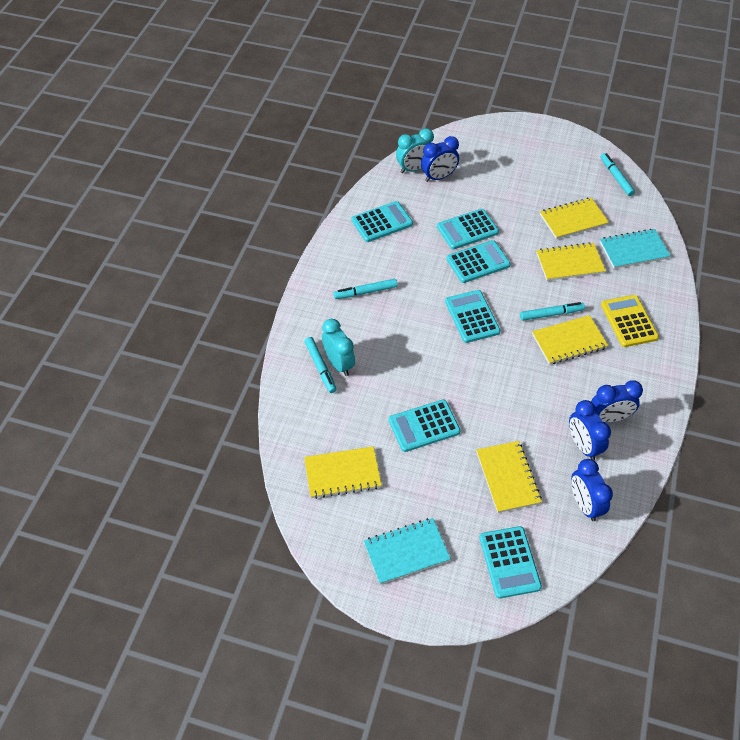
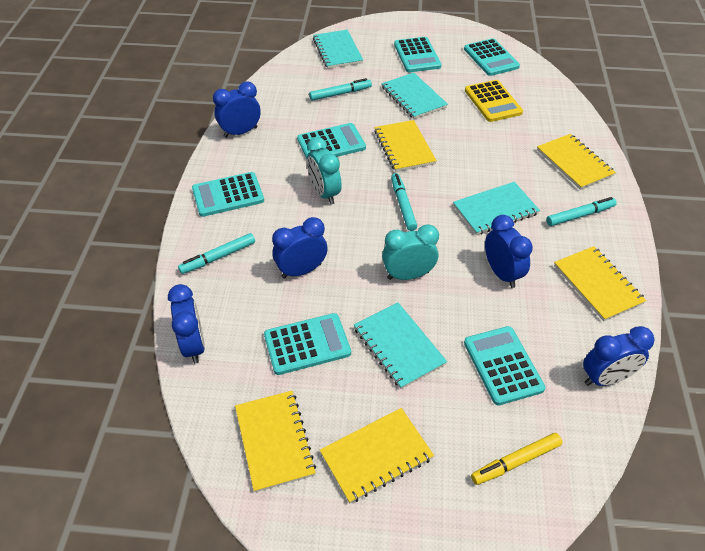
blue clock: 4 -> 5
turquoise notebook: 2 -> 4
yellow marker: 0 -> 1

